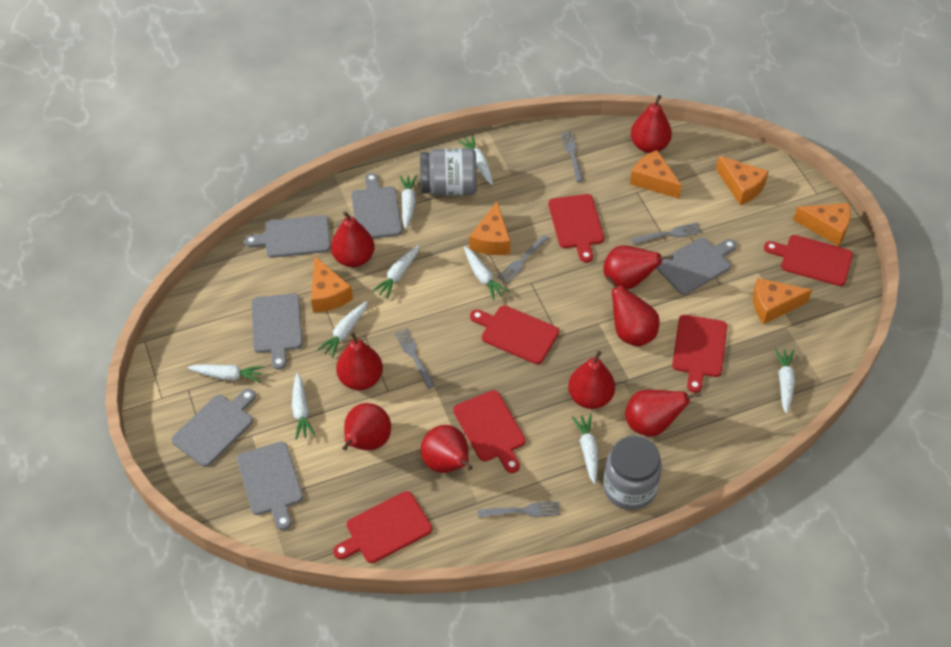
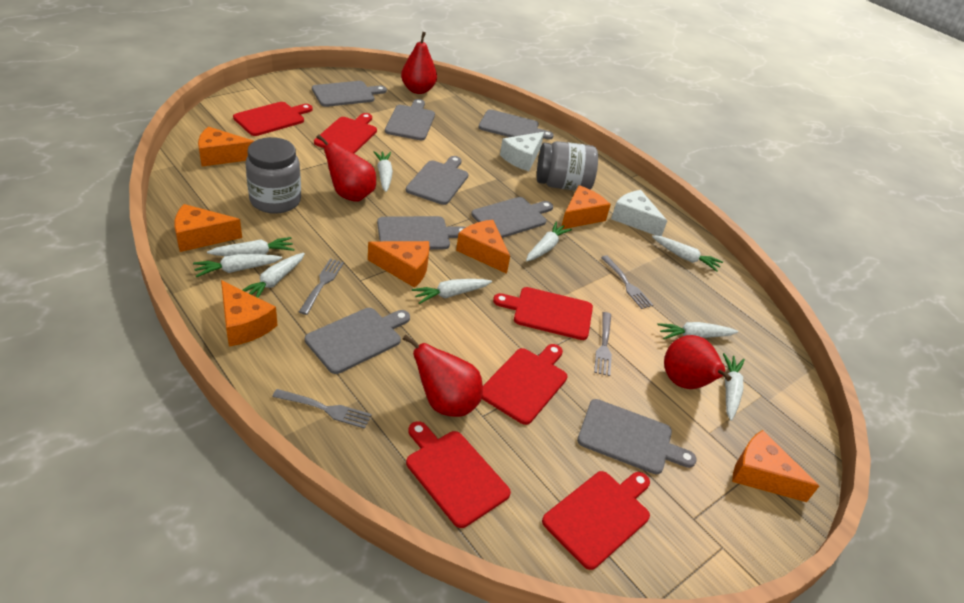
grey cutting board: 6 -> 8
grey fork: 5 -> 4
orange cheese: 6 -> 7
red pear: 9 -> 4
white cheese: 0 -> 2

